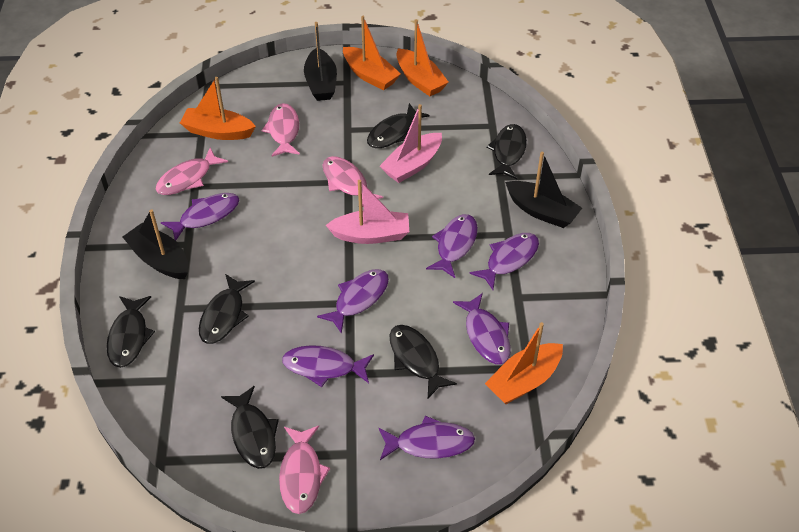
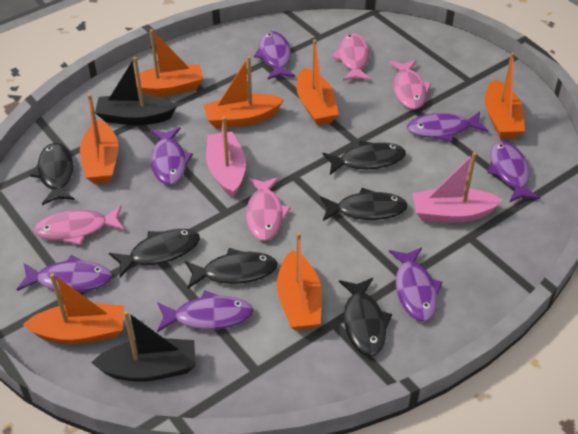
black boat: 3 -> 2
orange boat: 4 -> 7

